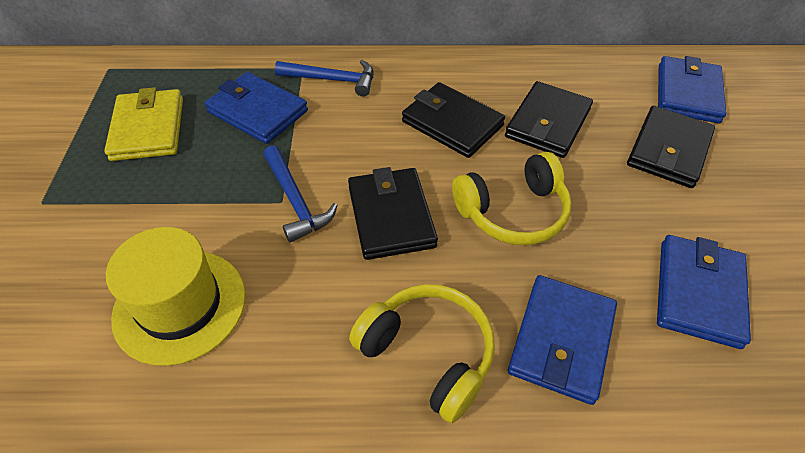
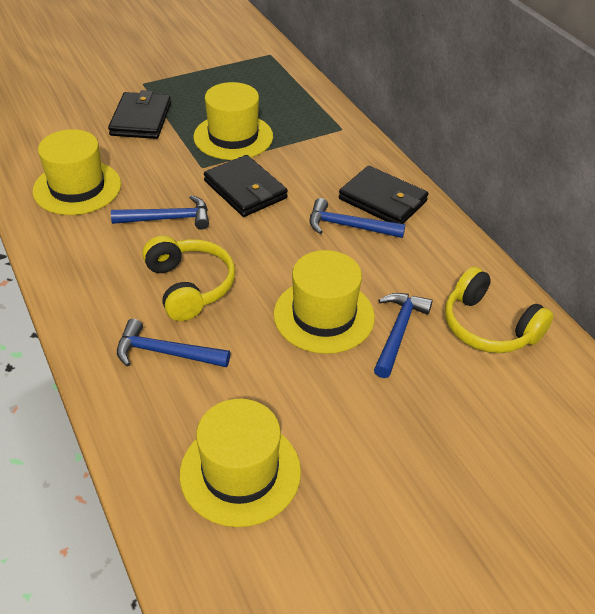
black wallet: 4 -> 3
blue hammer: 2 -> 4
blue wallet: 4 -> 0
yellow hat: 1 -> 4
yellow wallet: 1 -> 0

